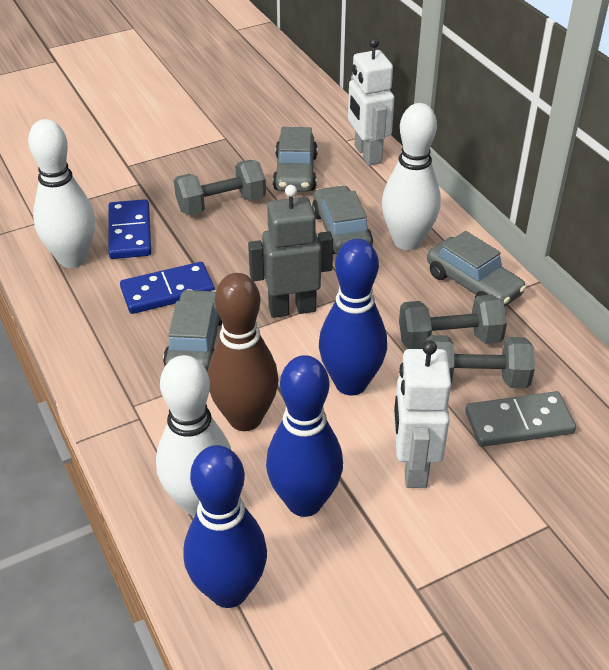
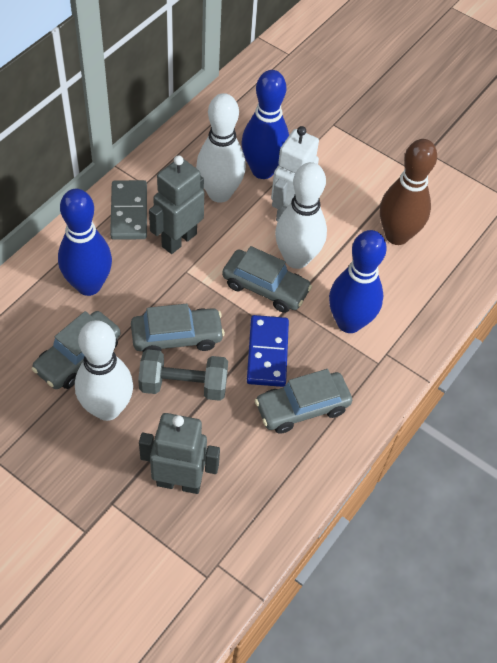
blue domino: 2 -> 1
grey dumbbell: 3 -> 1
grey robot: 1 -> 2
white robot: 2 -> 1

